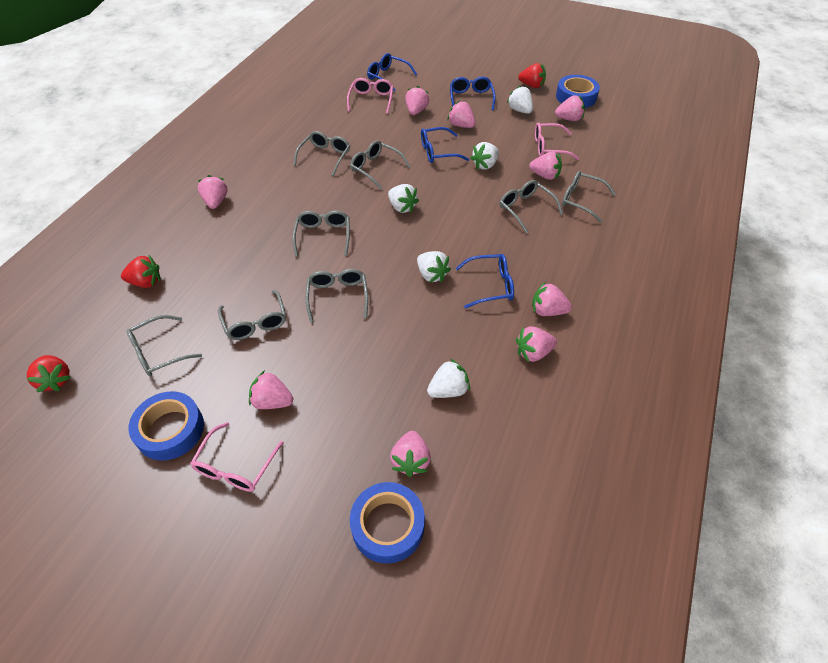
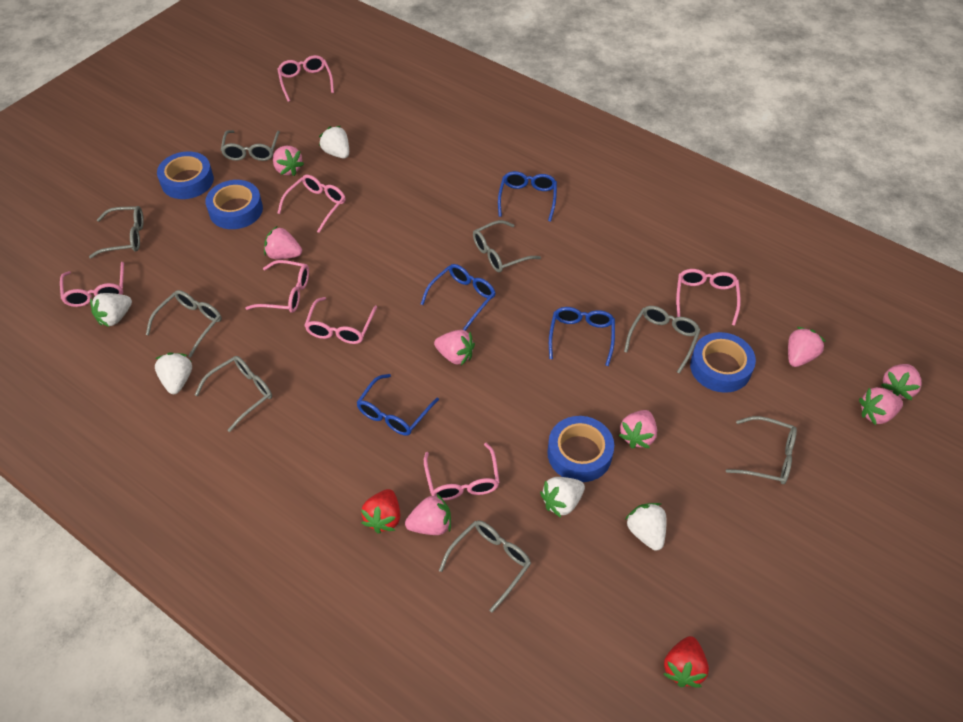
blue tape: 3 -> 4
pink glasses: 3 -> 7
pink strawberry: 9 -> 8
red strawberry: 3 -> 2

